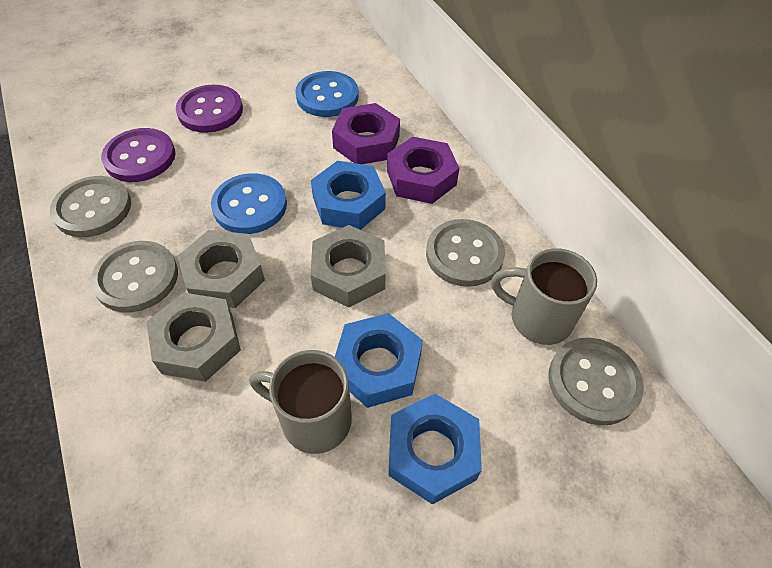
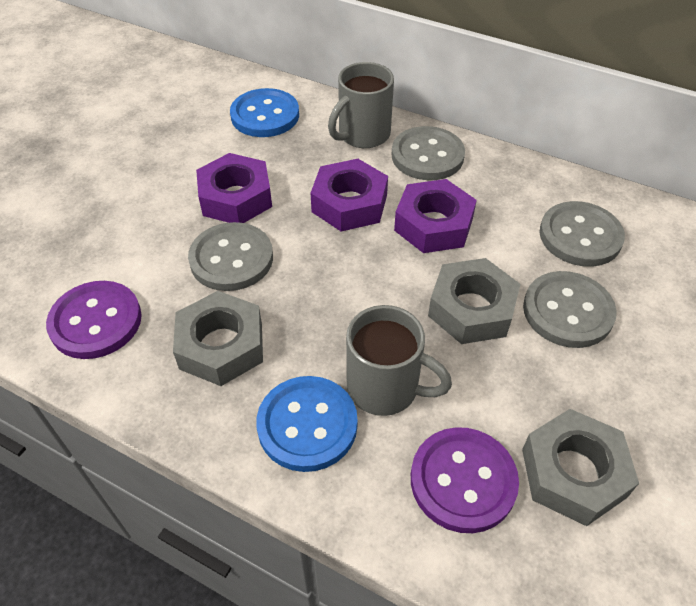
blue nut: 3 -> 0
purple nut: 2 -> 3

